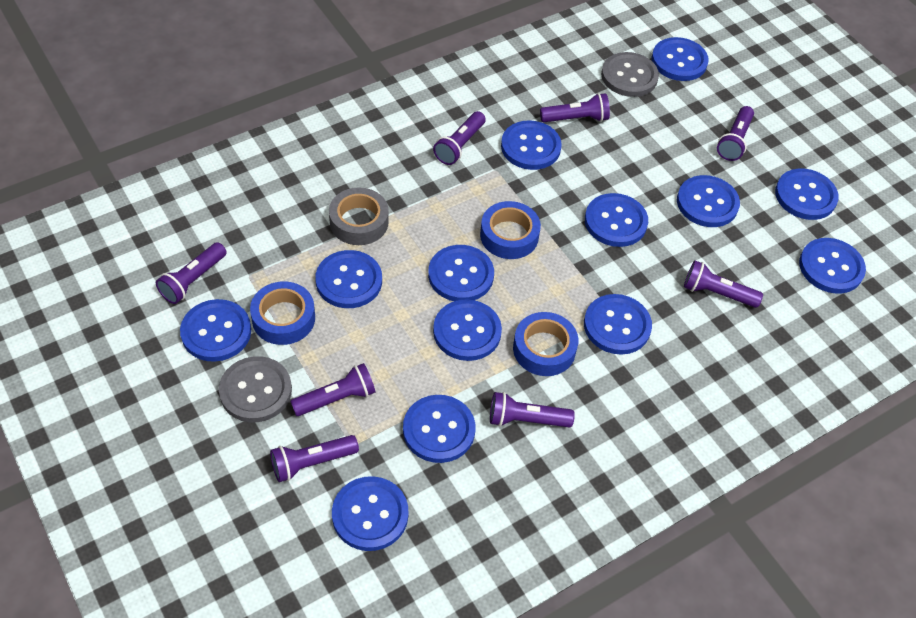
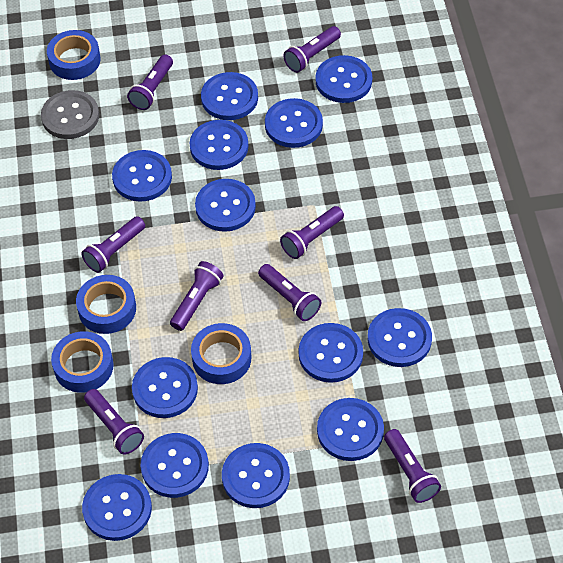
blue tape: 3 -> 4
grey button: 2 -> 1
grey tape: 1 -> 0

